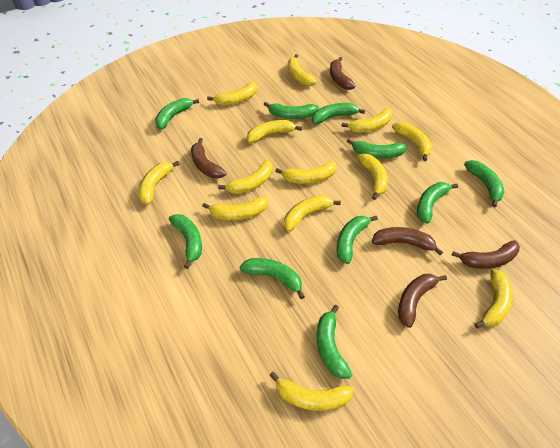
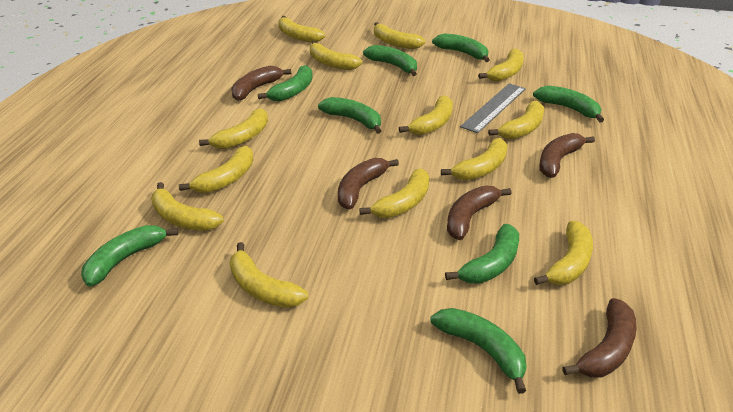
green banana: 10 -> 8
grey ruler: 0 -> 1

